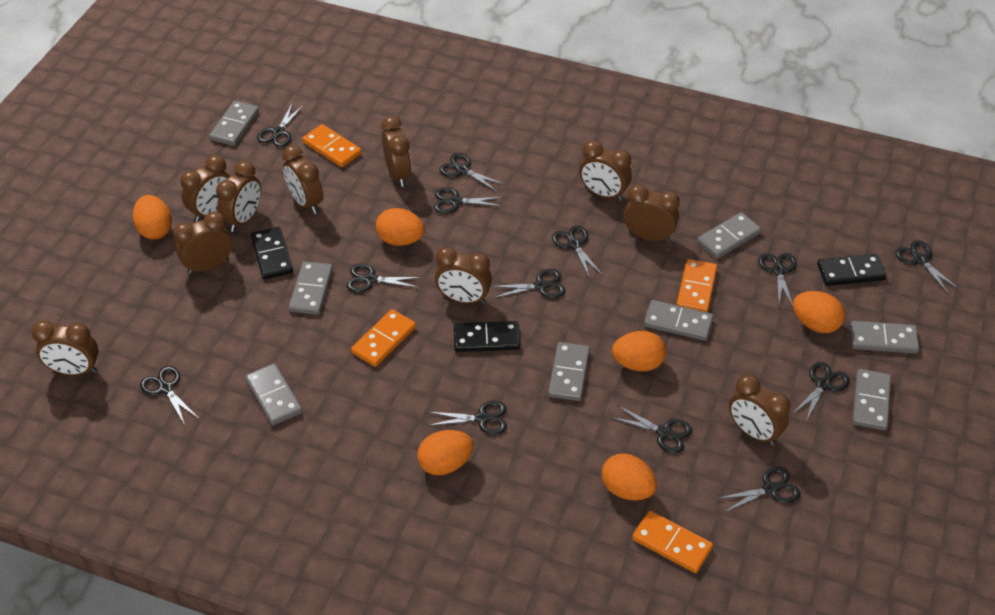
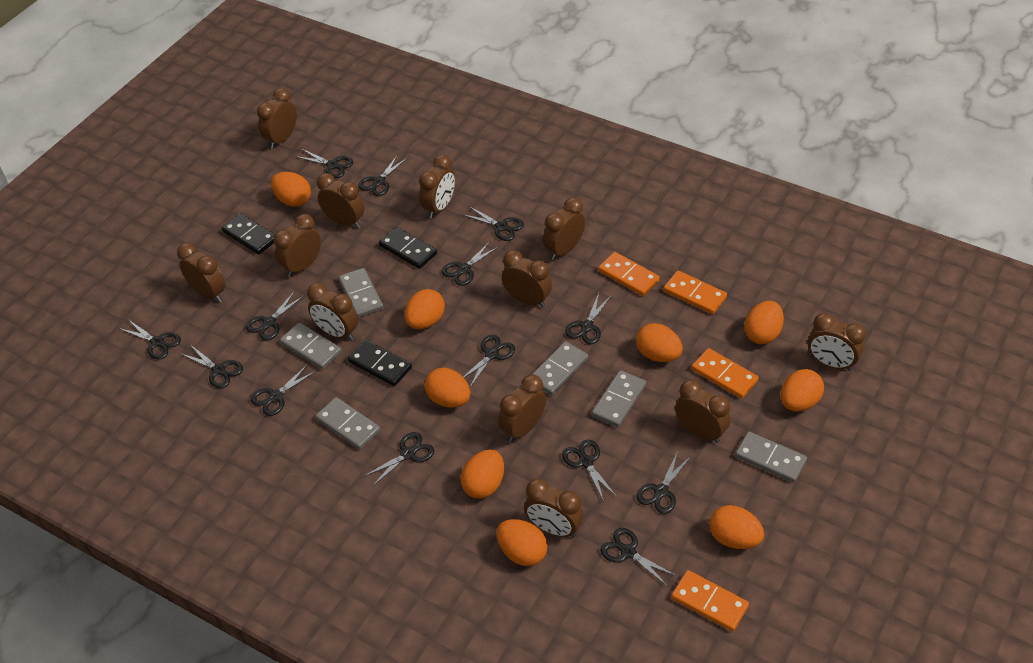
black scissors: 13 -> 14
brown clock: 10 -> 12
grey domino: 8 -> 6
orange egg: 6 -> 9

